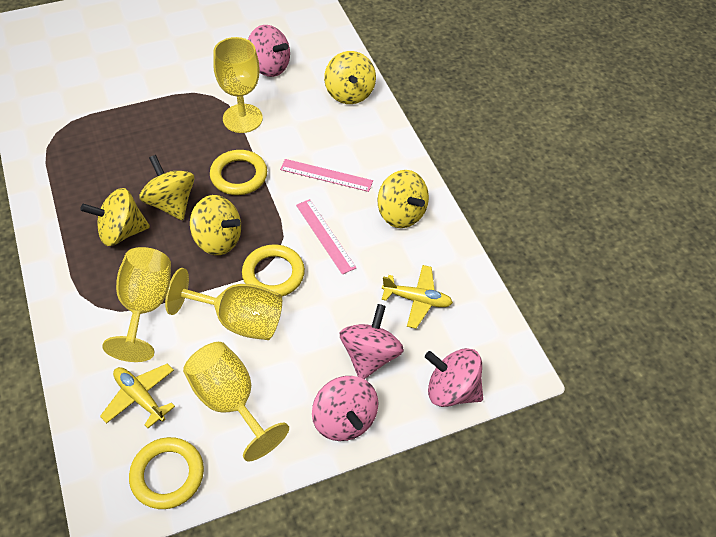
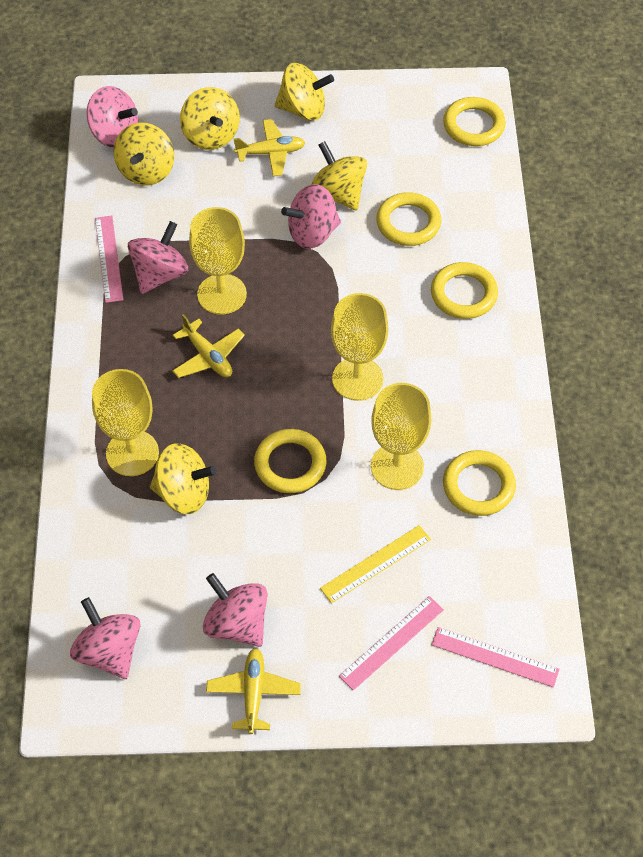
pink ruler: 2 -> 3
pink spinning top: 4 -> 5
yellow plane: 2 -> 3
yellow ring: 3 -> 5
yellow ruler: 0 -> 1

